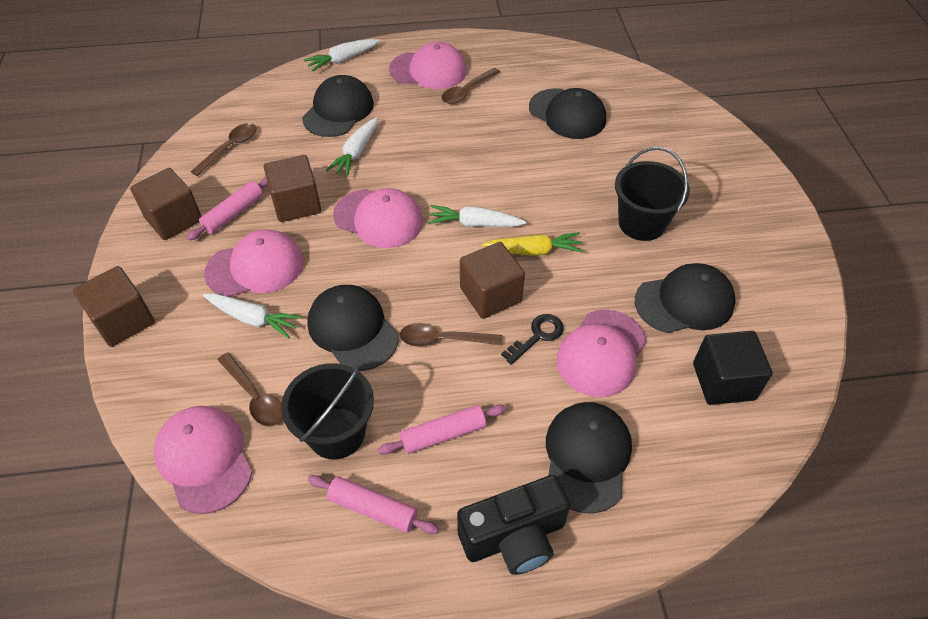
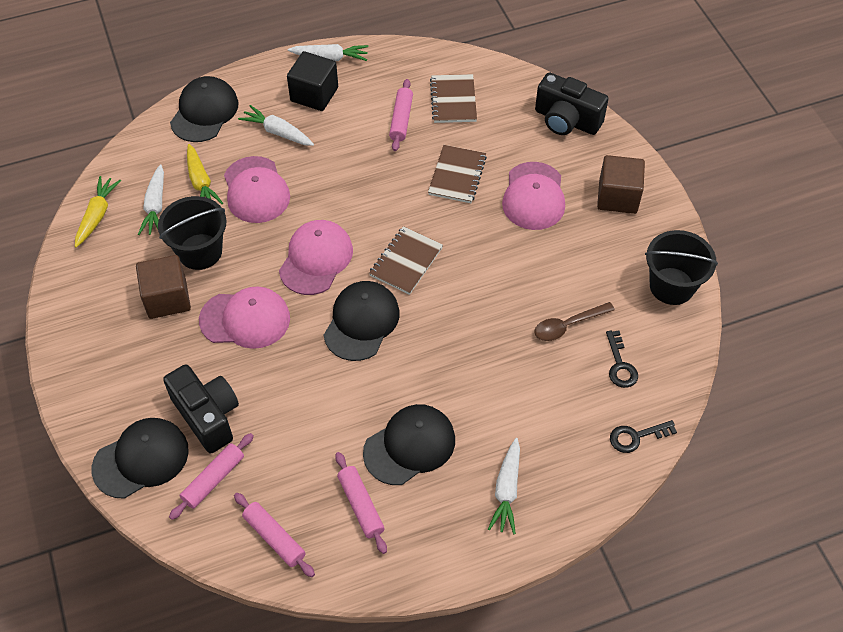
black camera: 1 -> 2
black cap: 5 -> 4
black key: 1 -> 2
brown cube: 4 -> 2
brown notebook: 0 -> 3
brown spoon: 4 -> 1
pink cap: 5 -> 4
pink rolling pin: 3 -> 4
yellow carrot: 1 -> 2

